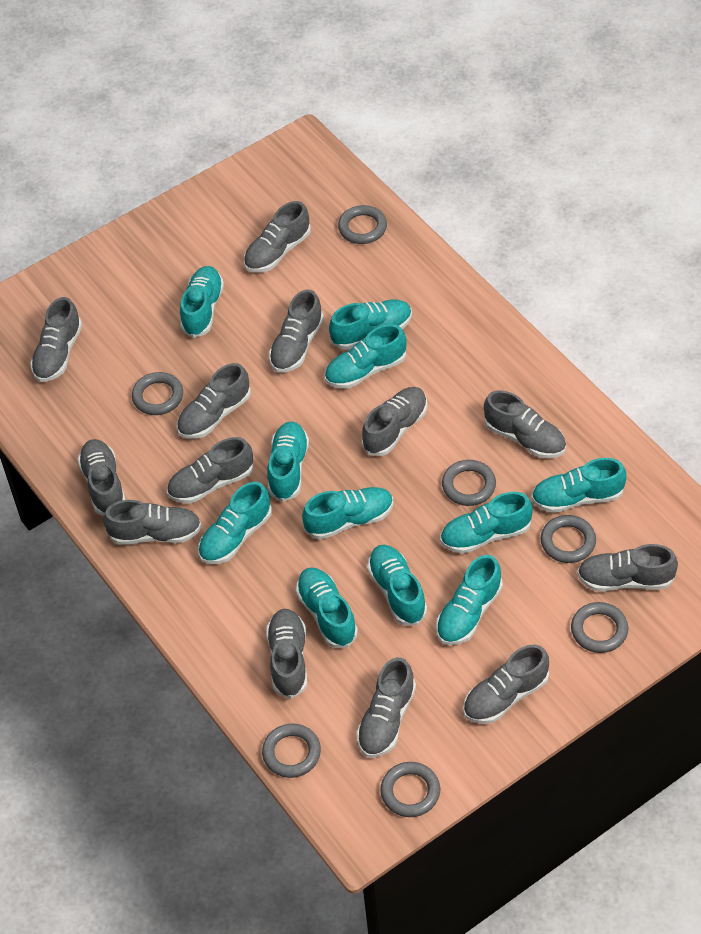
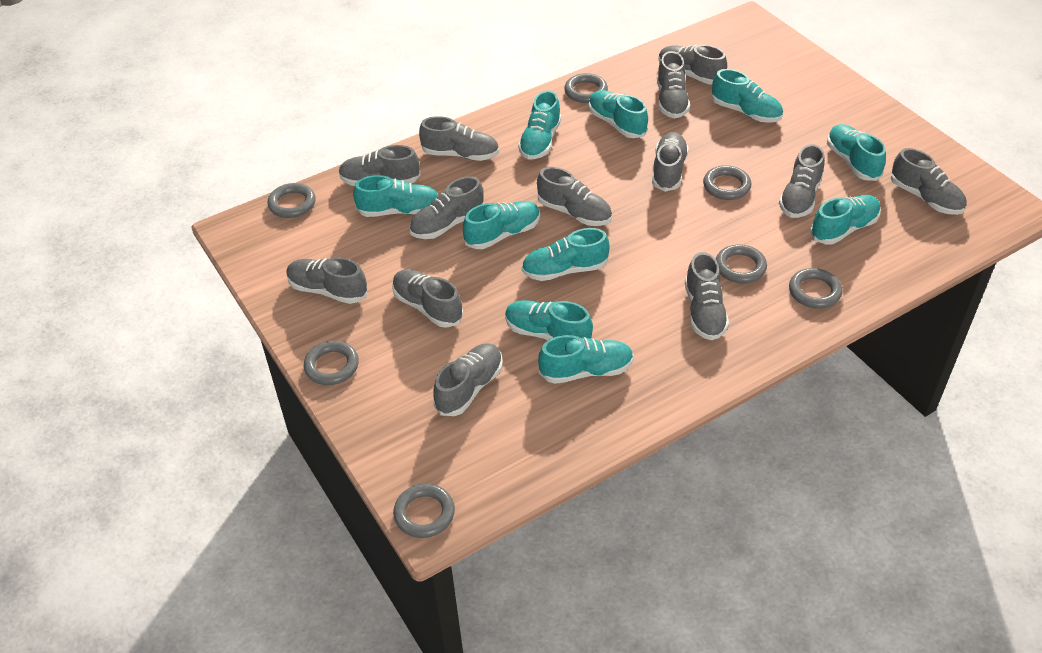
turquoise shoe: 11 -> 10

